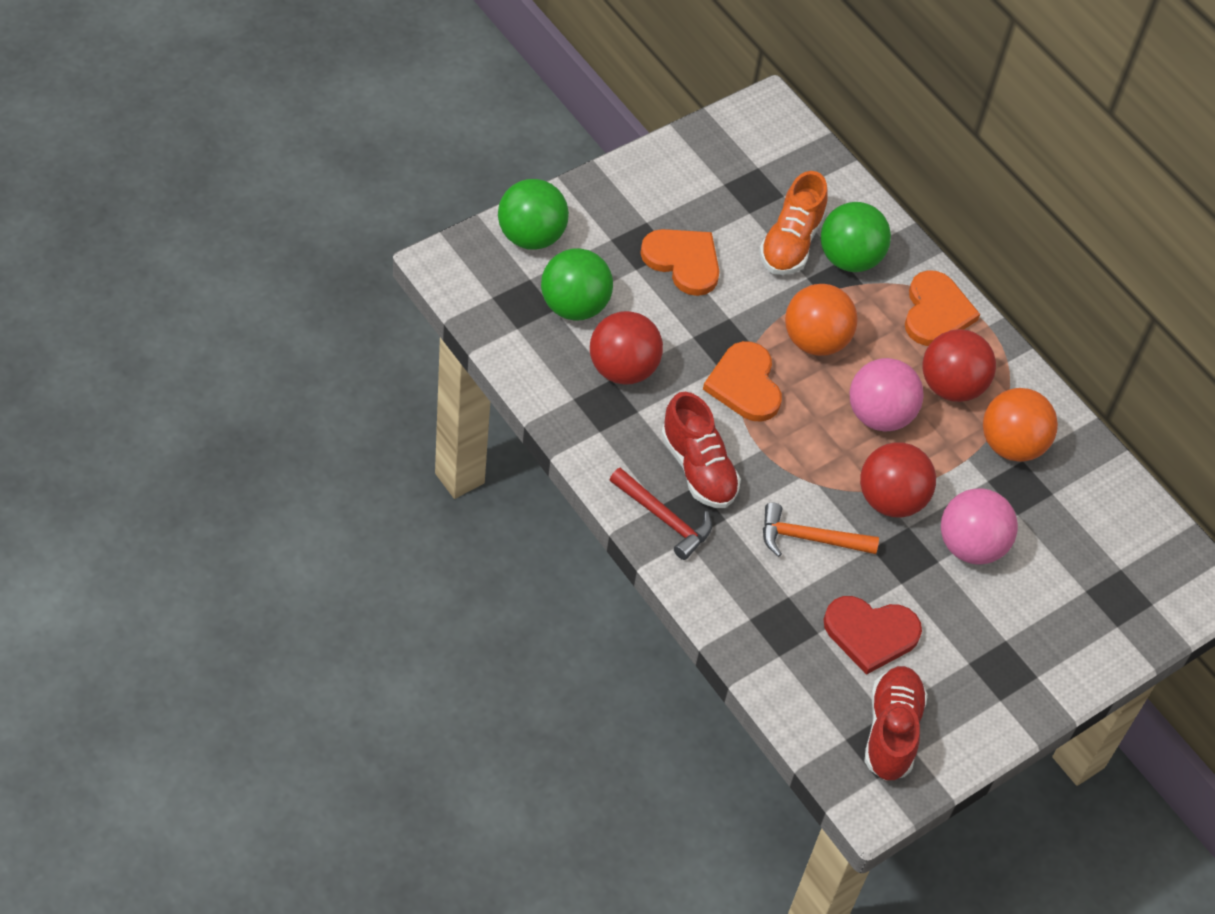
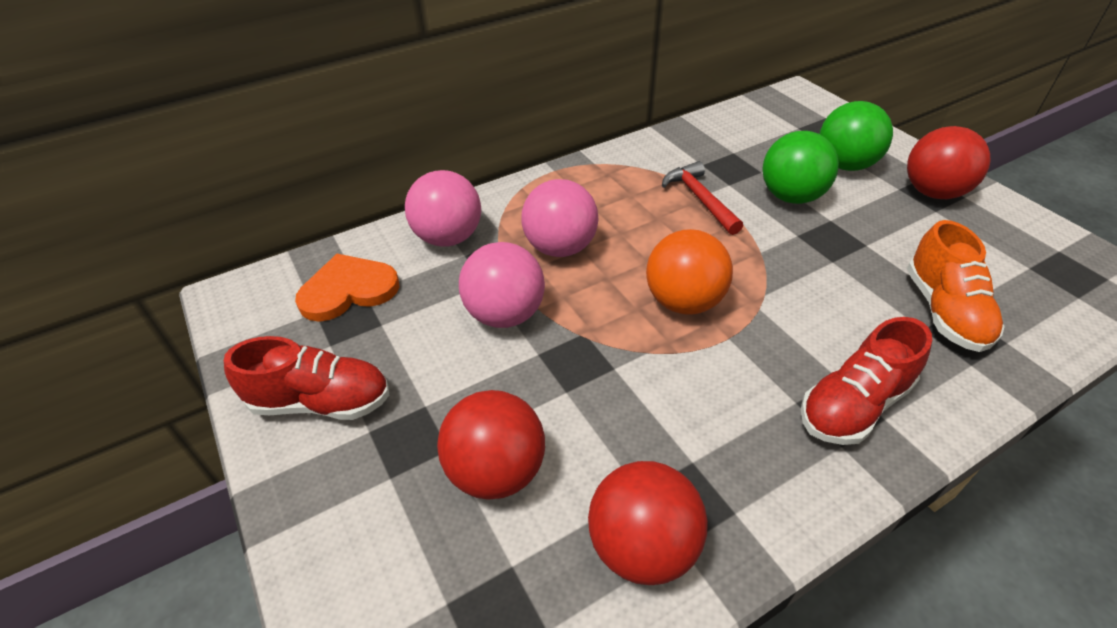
green ball: 3 -> 2
orange ball: 2 -> 1
orange hammer: 1 -> 0
orange heart: 3 -> 1
pink ball: 2 -> 3
red heart: 1 -> 0

